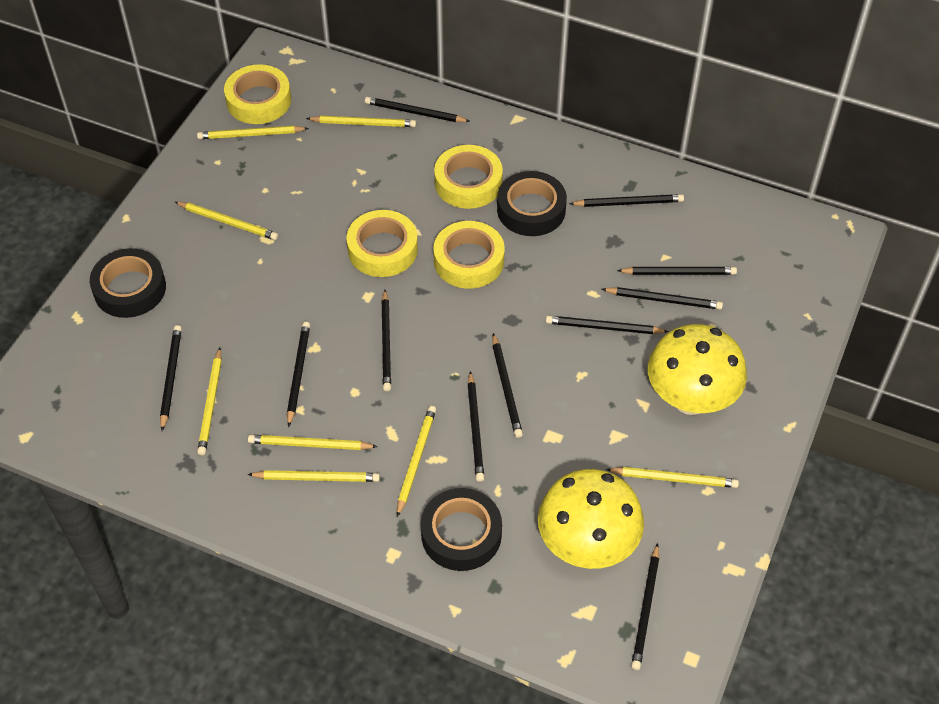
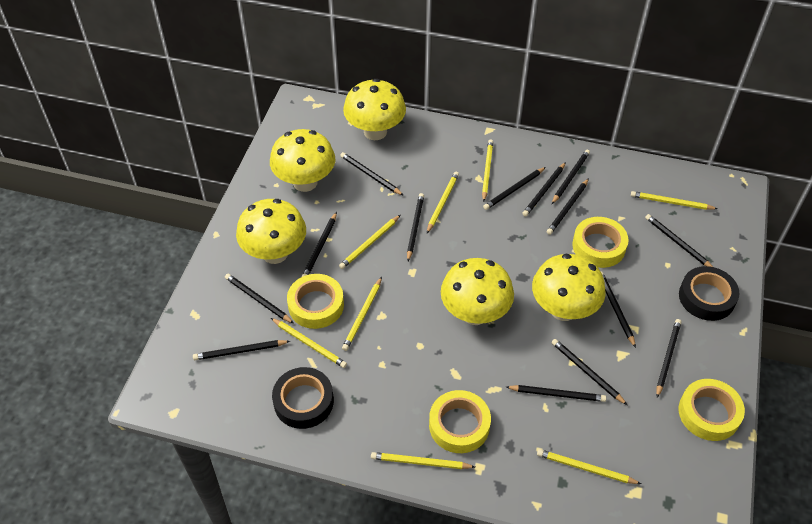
black pencil: 11 -> 14
black tape: 3 -> 2
yellow mushroom: 2 -> 5

